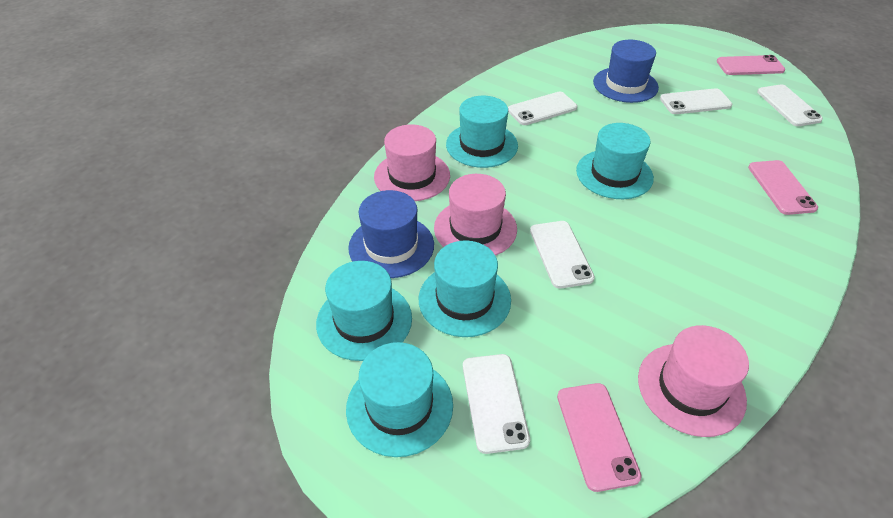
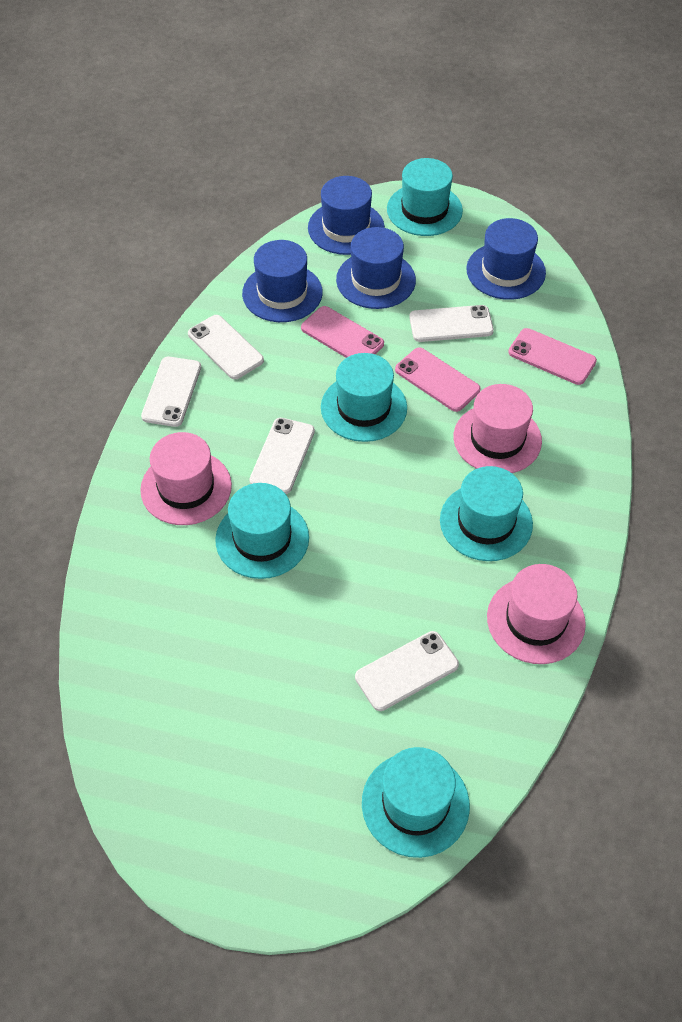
blue hat: 2 -> 4

